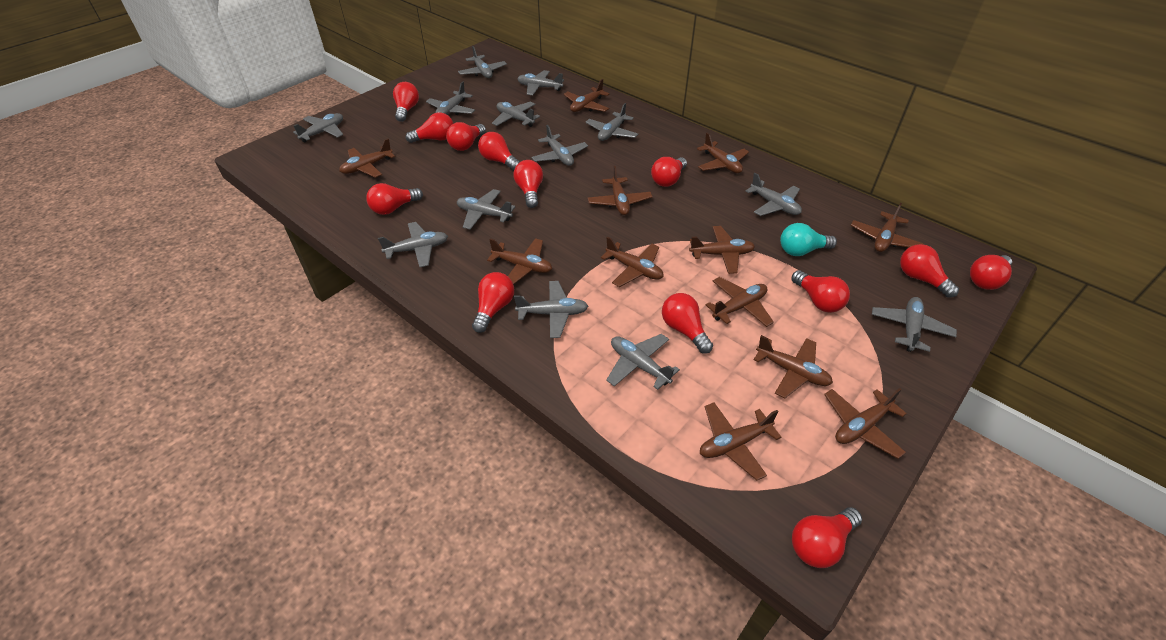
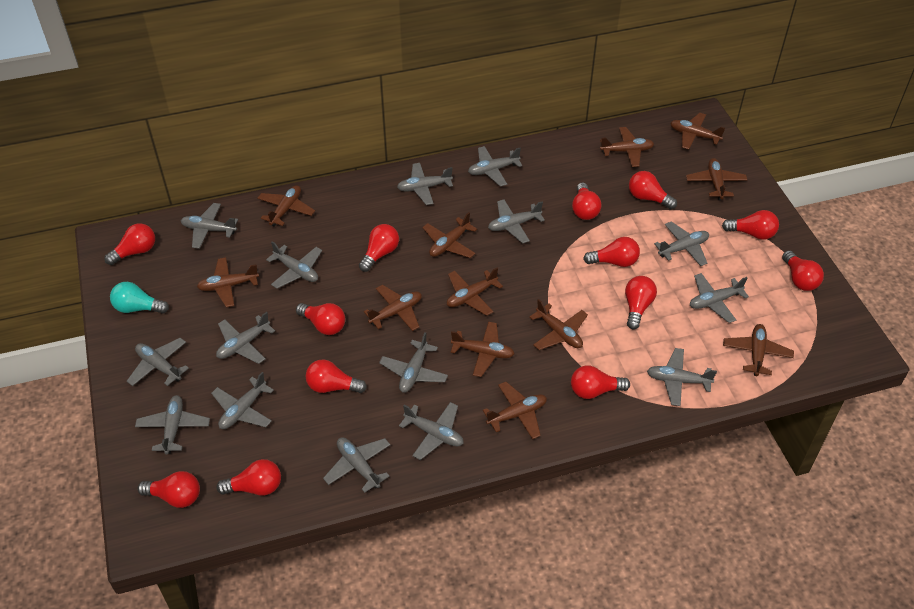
grey plane: 13 -> 15

